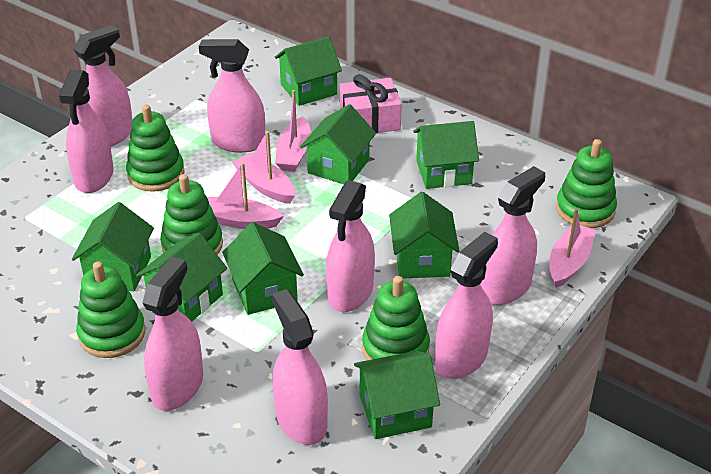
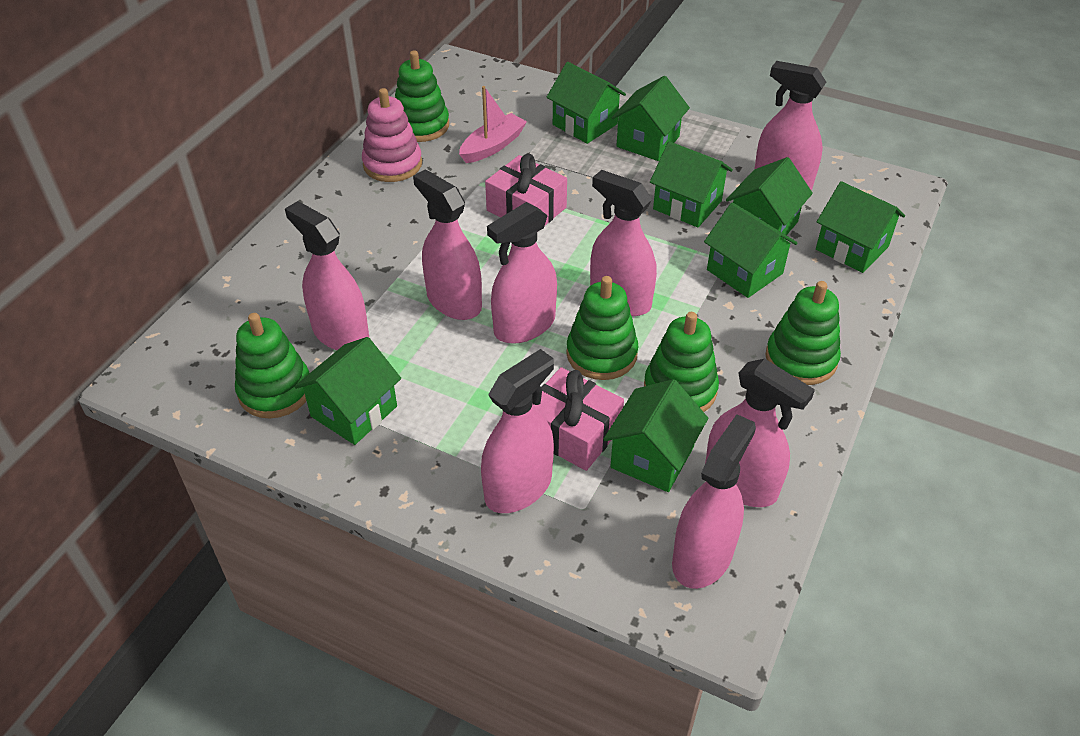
pink boat: 4 -> 1
pink gift: 1 -> 2
pink stacking toy: 0 -> 1

